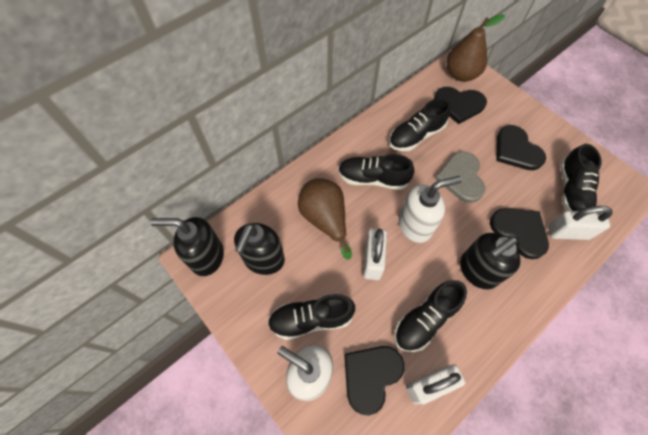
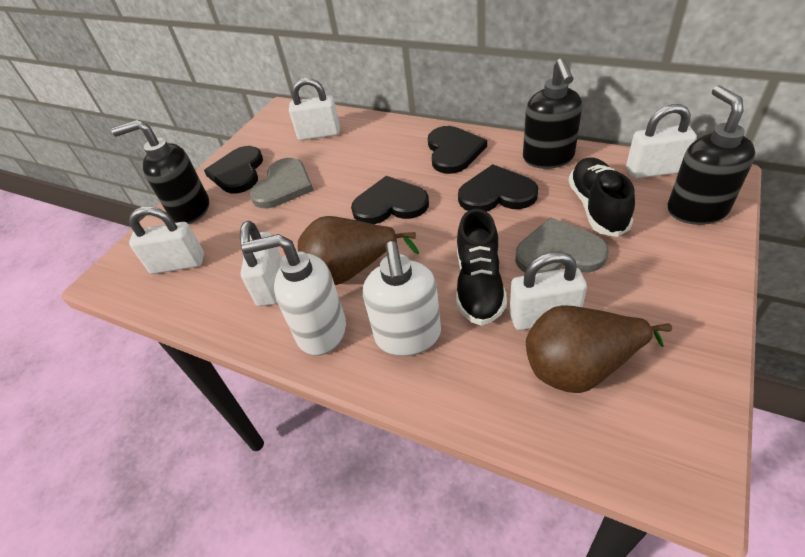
black shoe: 5 -> 2
grey heart: 1 -> 2
white padlock: 3 -> 5

